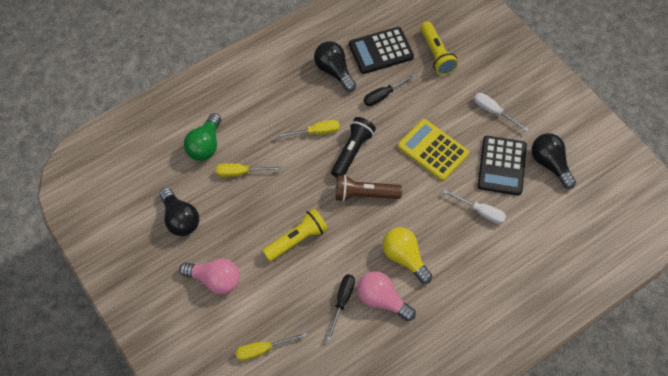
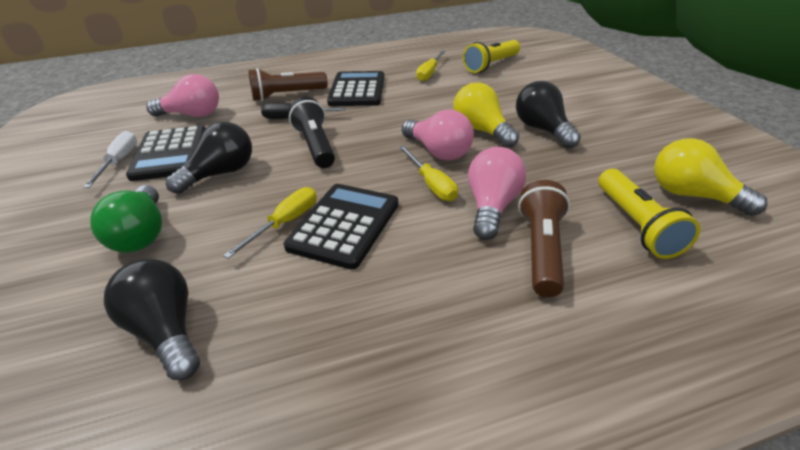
black calculator: 2 -> 3
black screwdriver: 2 -> 1
brown flashlight: 1 -> 2
pink light bulb: 2 -> 3
white screwdriver: 2 -> 1
yellow calculator: 1 -> 0
yellow light bulb: 1 -> 2

